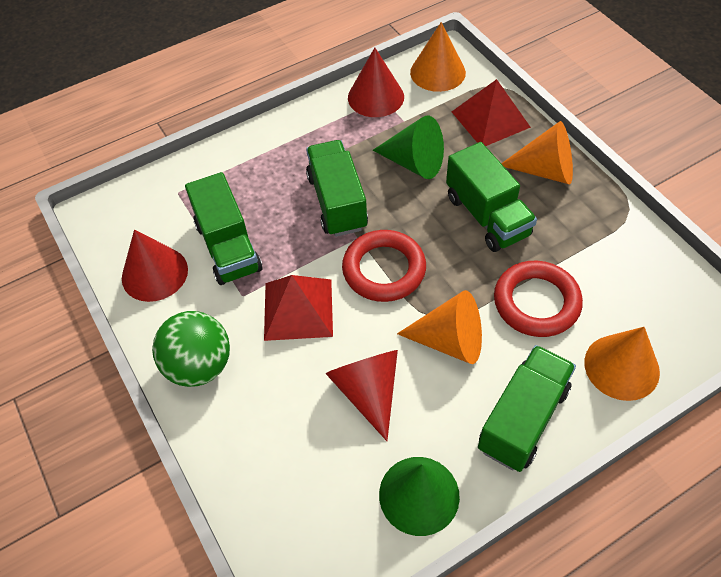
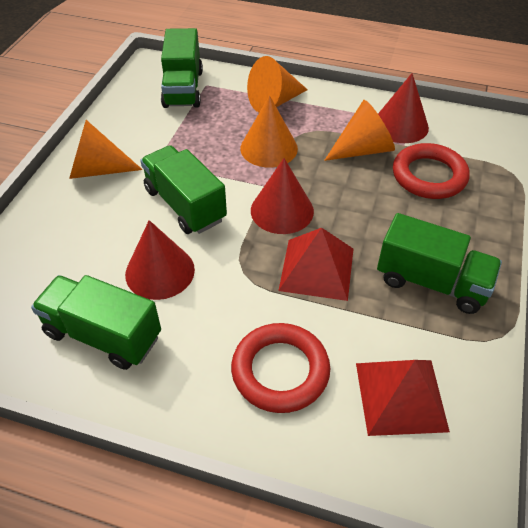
green ball: 1 -> 0
green cone: 2 -> 0

